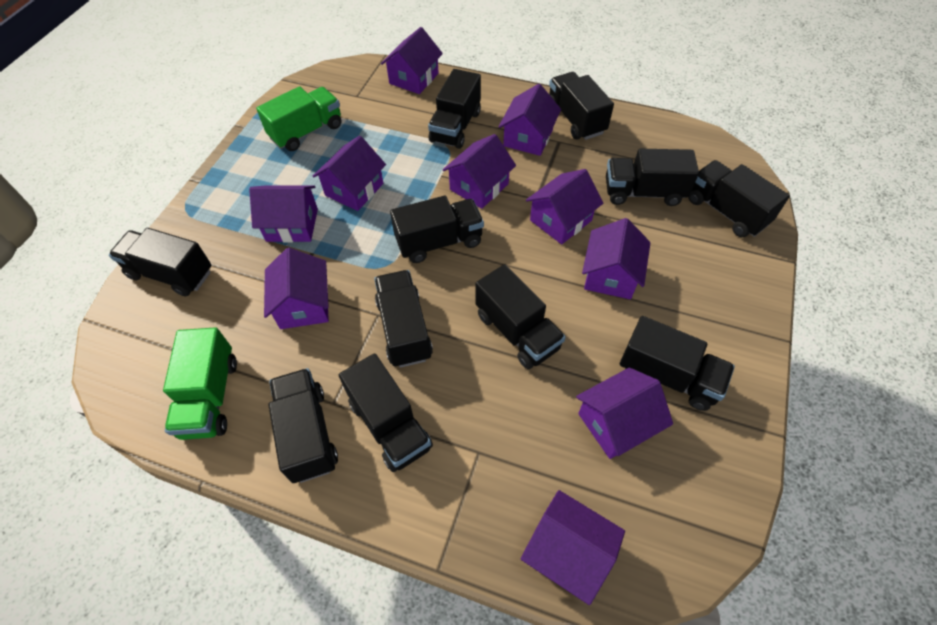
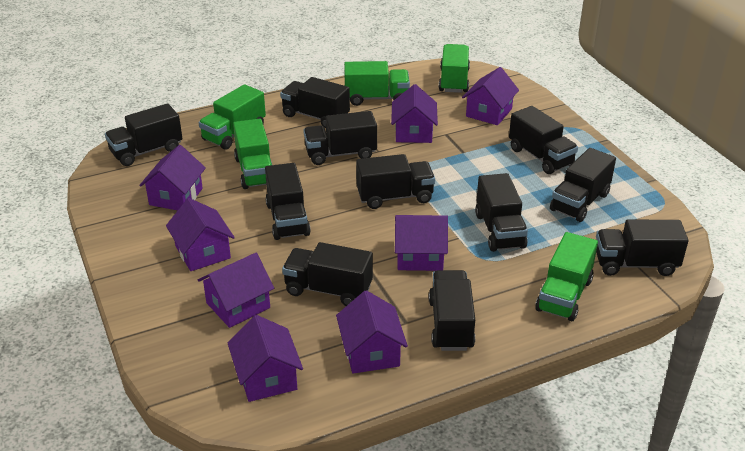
green truck: 2 -> 5
purple house: 10 -> 8

